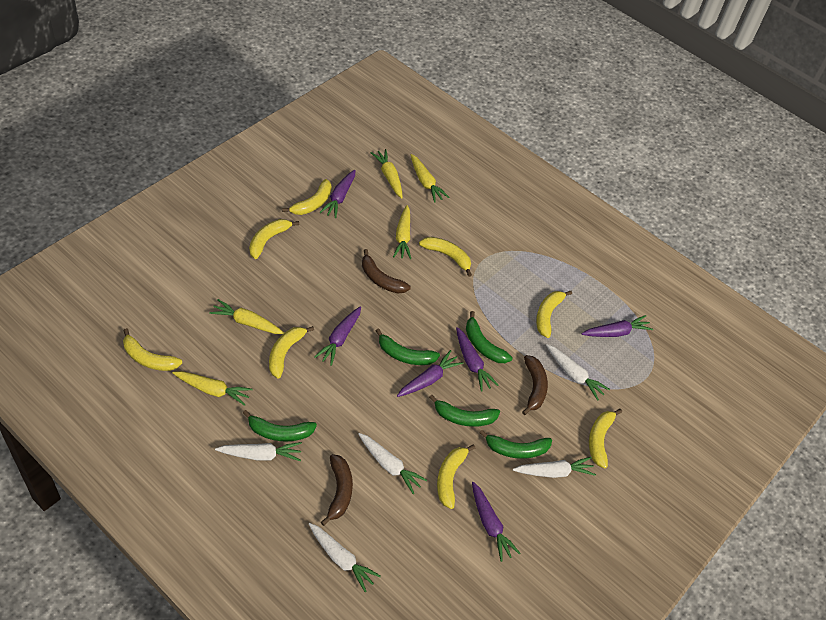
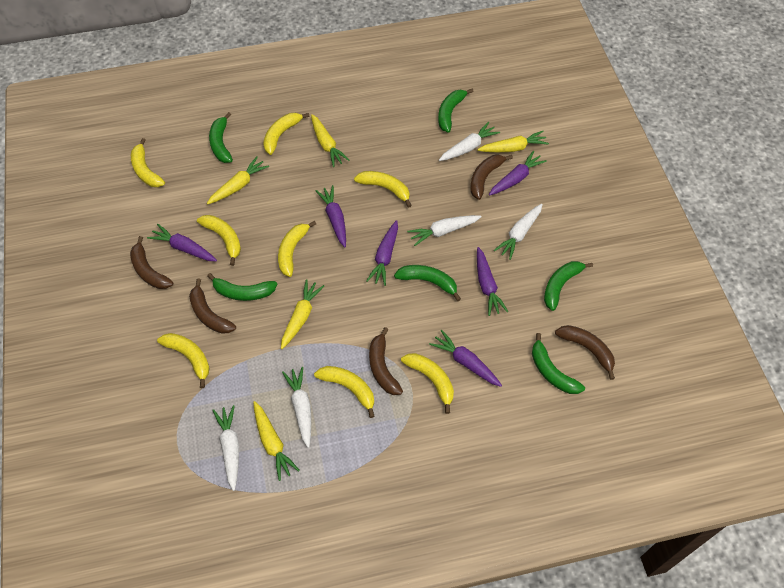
brown banana: 3 -> 5
green banana: 5 -> 6

